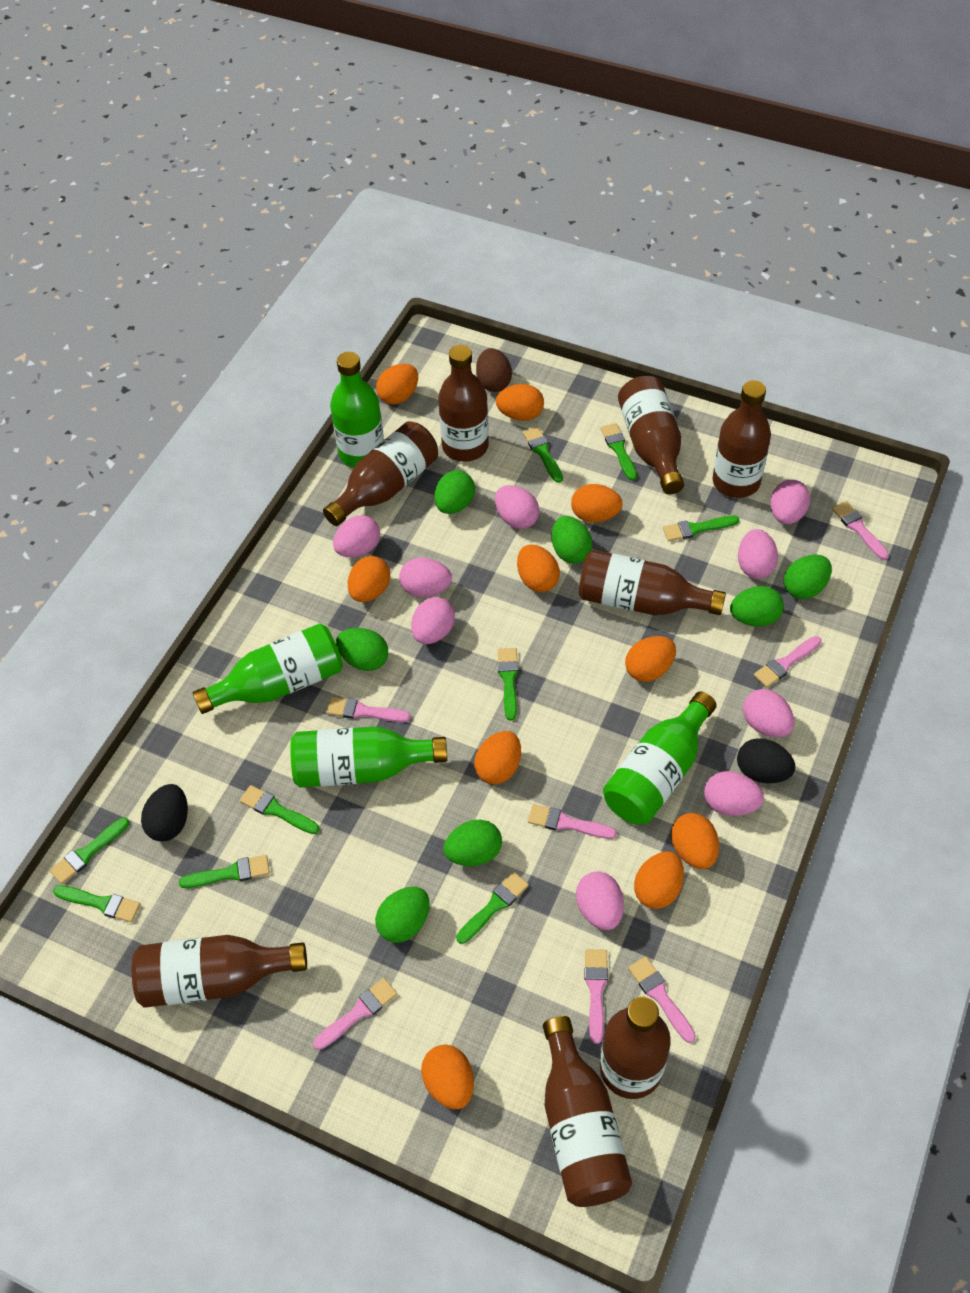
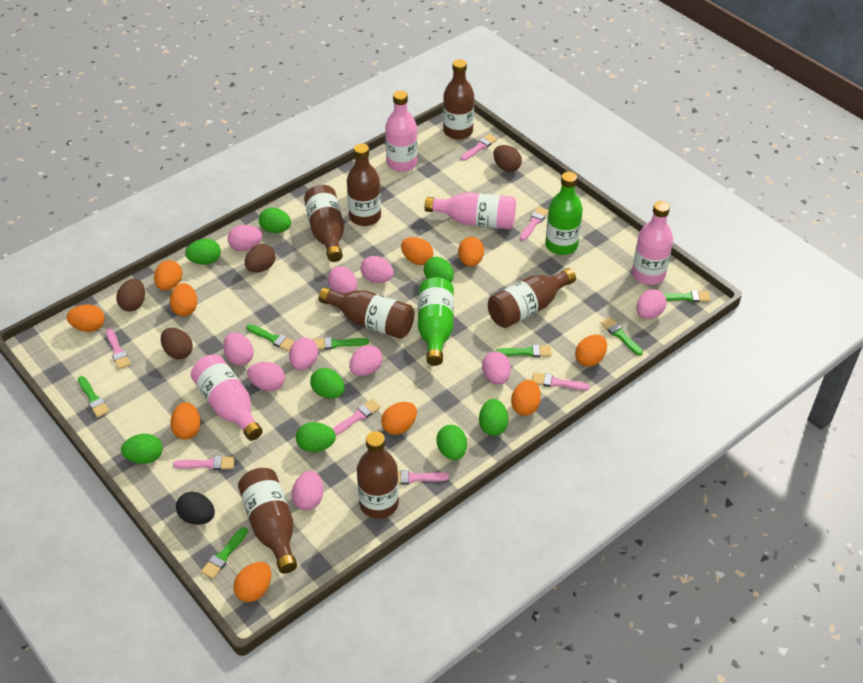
black egg: 2 -> 1
brown bottle: 8 -> 7
brown egg: 1 -> 4
green bottle: 4 -> 2
green brush: 9 -> 7
green egg: 7 -> 8
pink bottle: 0 -> 4
pink egg: 9 -> 10

